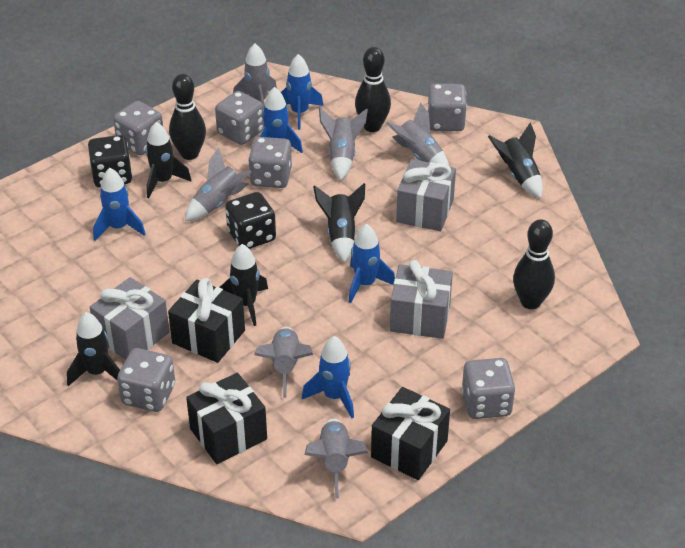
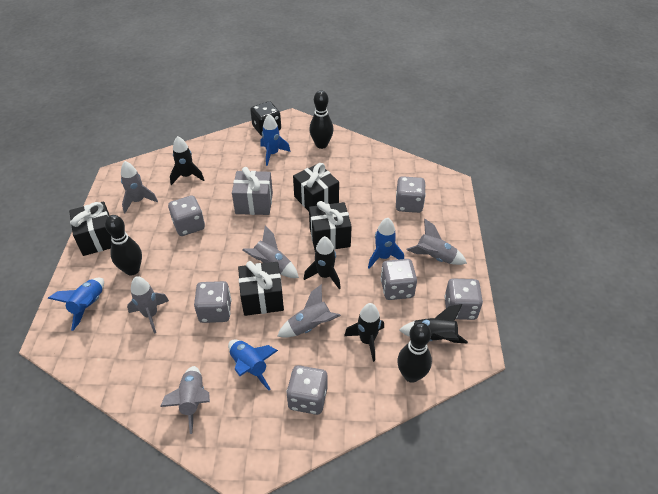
black dice: 2 -> 1
black gift: 3 -> 4
black rocket: 5 -> 4
blue rocket: 5 -> 4
grey gift: 3 -> 1

